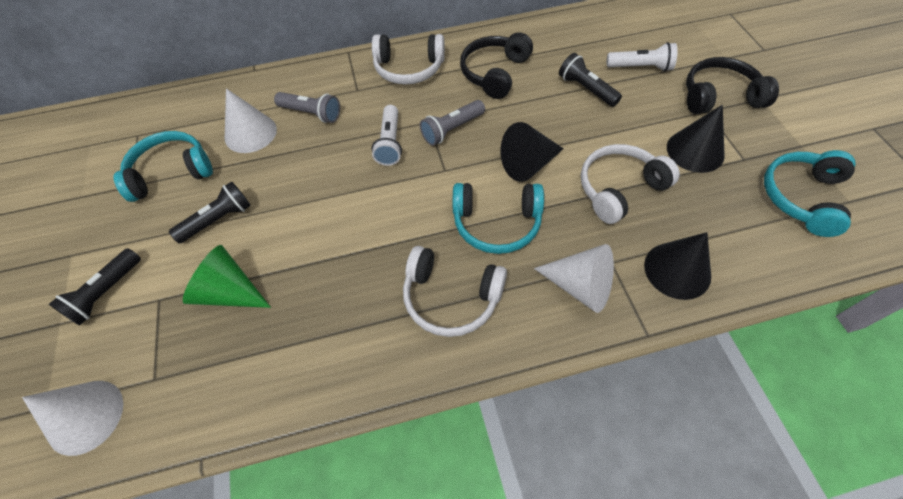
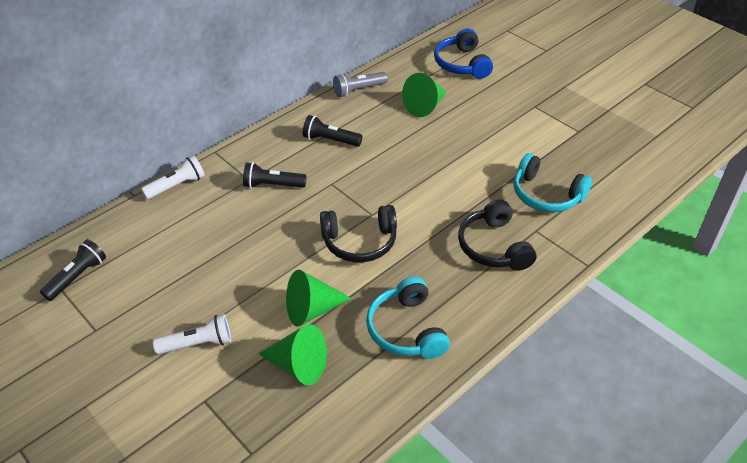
black cone: 3 -> 0
blue headphones: 0 -> 1
green cone: 1 -> 3
grey flashlight: 2 -> 1
turquoise headphones: 3 -> 2
white cone: 3 -> 0
white headphones: 3 -> 0

